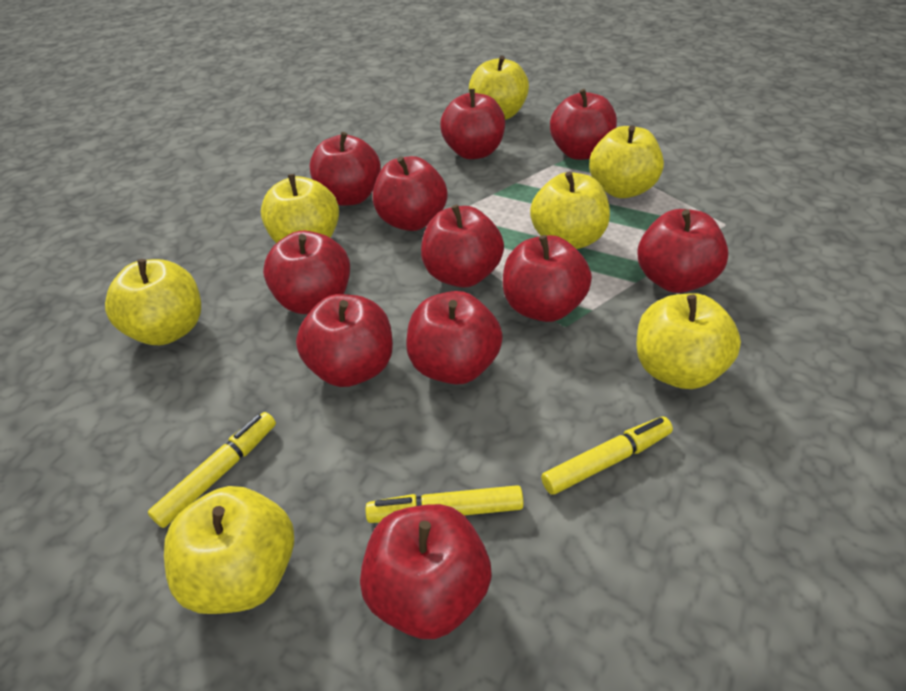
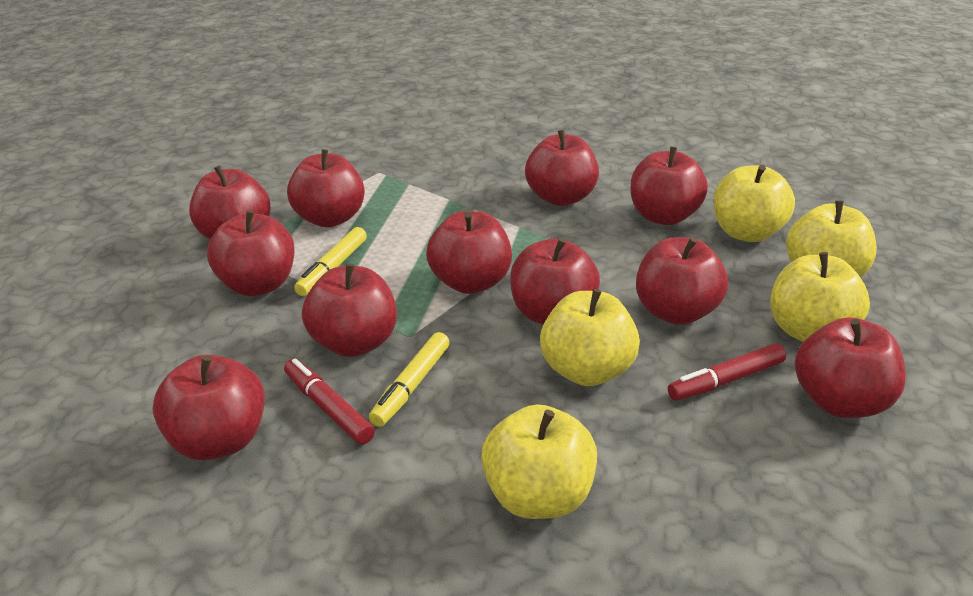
red marker: 0 -> 2
yellow apple: 7 -> 5
yellow marker: 3 -> 2

